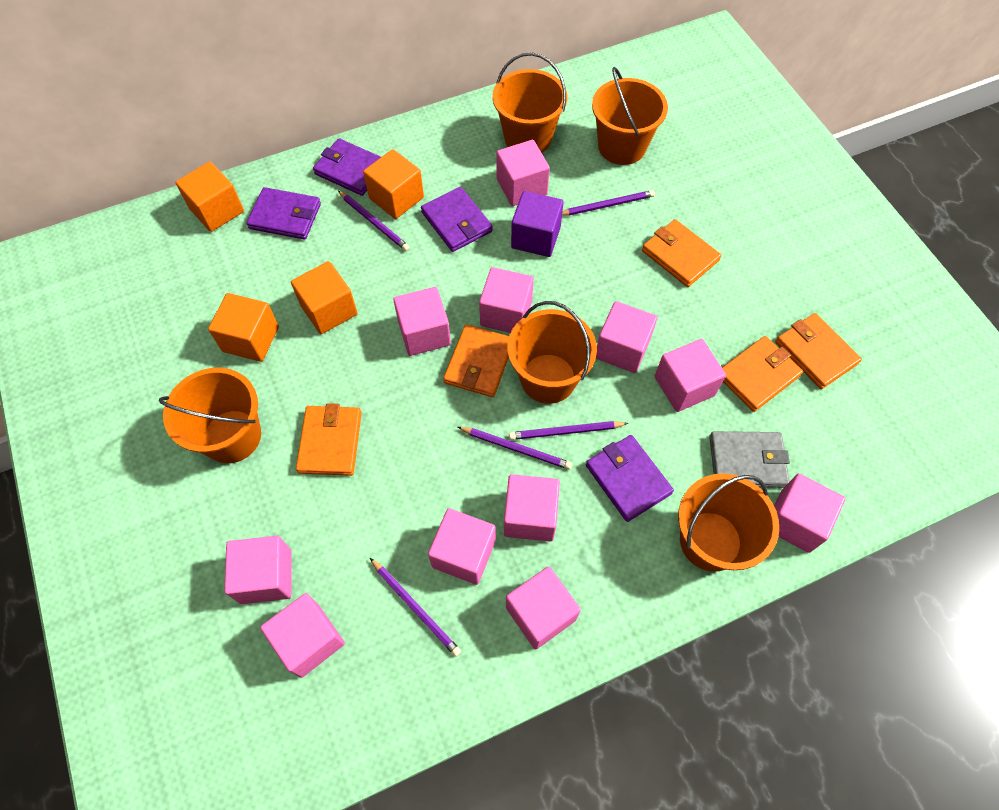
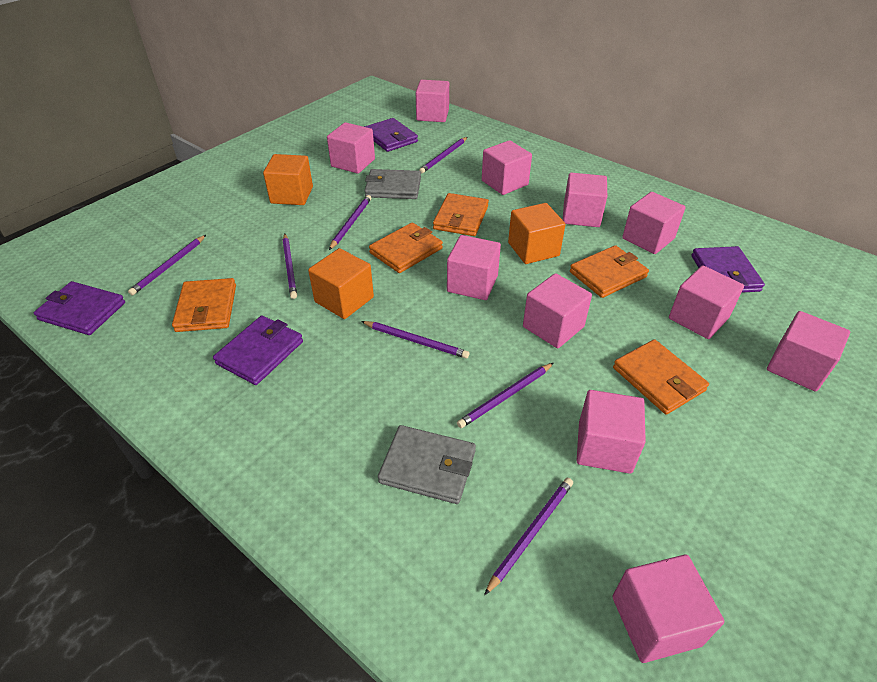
grey wallet: 1 -> 2
orange bucket: 5 -> 0
orange cube: 4 -> 3
purple cube: 1 -> 0
purple pencil: 5 -> 7

